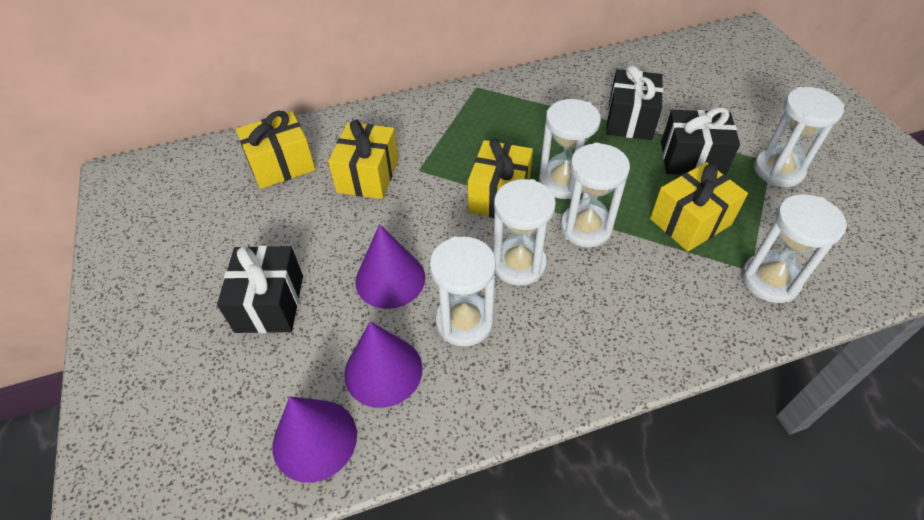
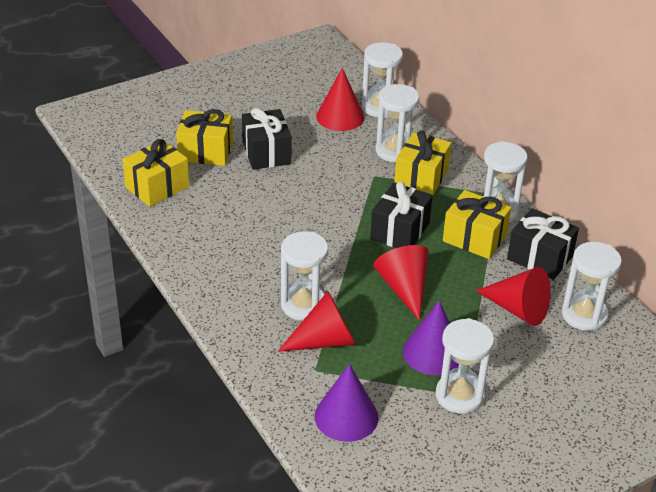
purple cone: 3 -> 2
red cone: 0 -> 4

